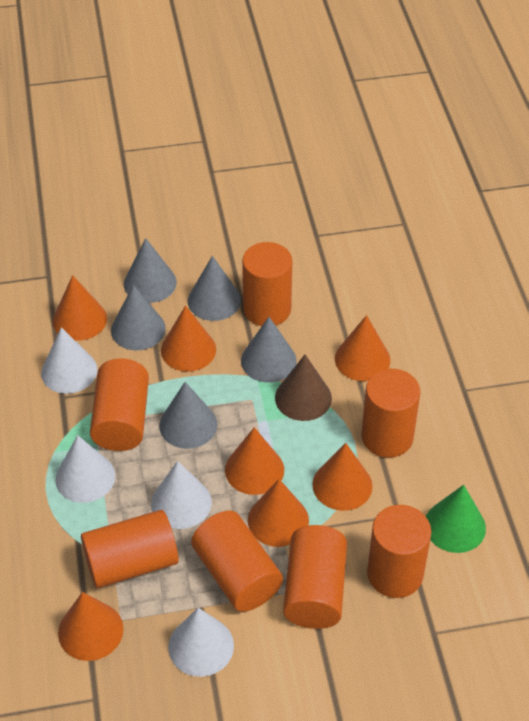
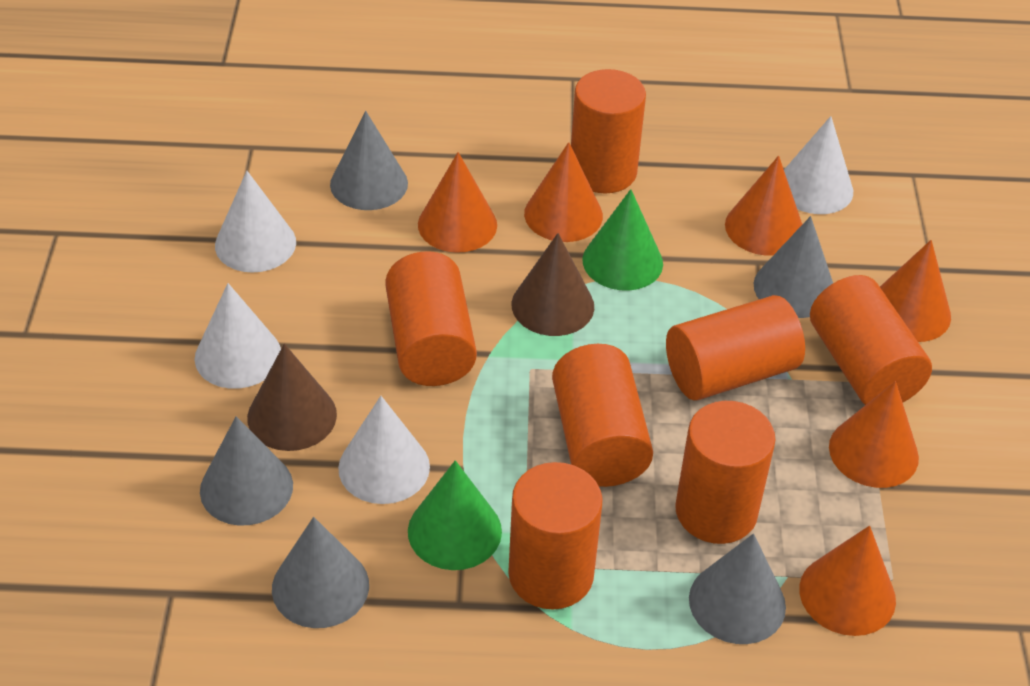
brown cone: 1 -> 2
green cone: 1 -> 2
orange cone: 7 -> 6

